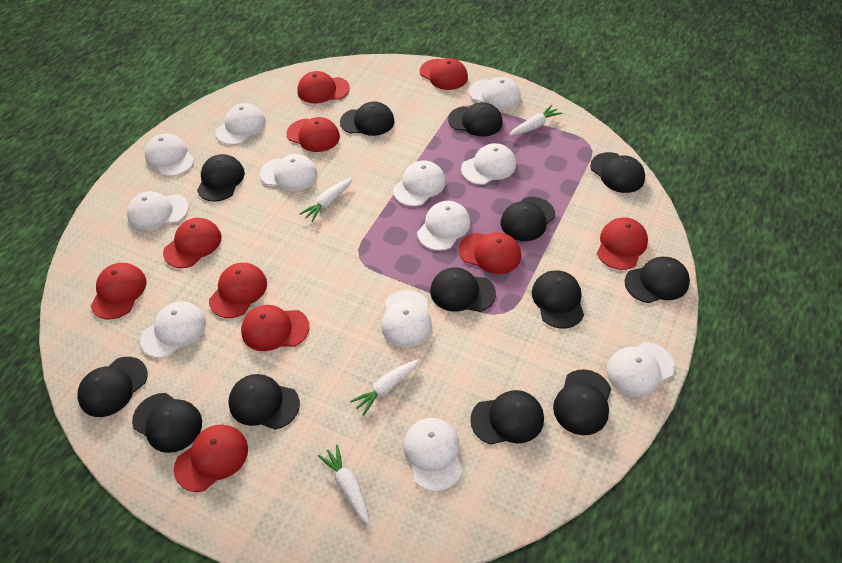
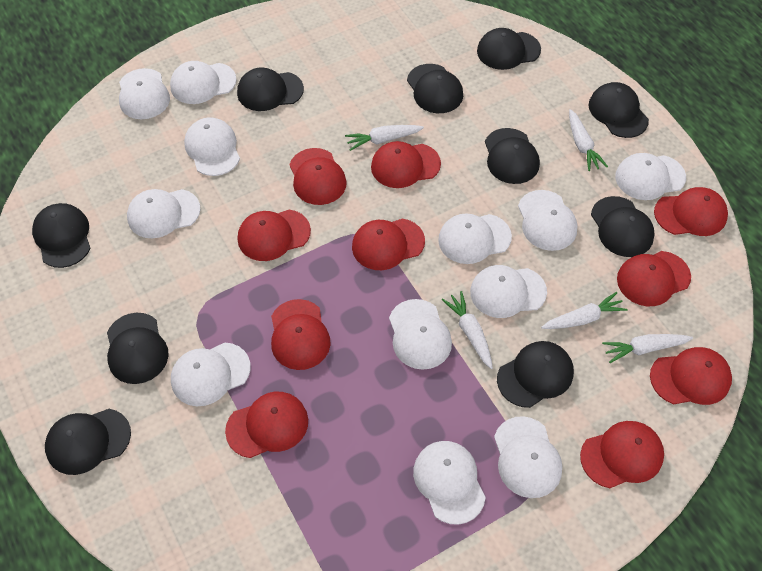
black cap: 13 -> 10
white carrot: 4 -> 5

